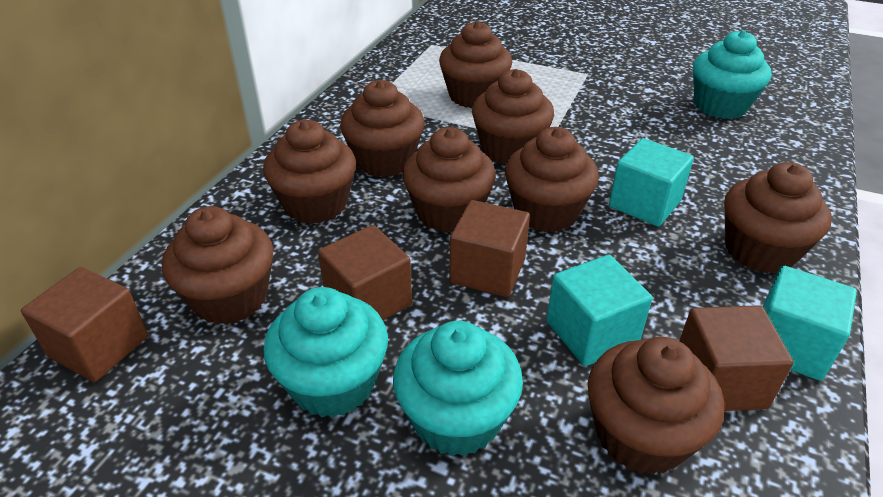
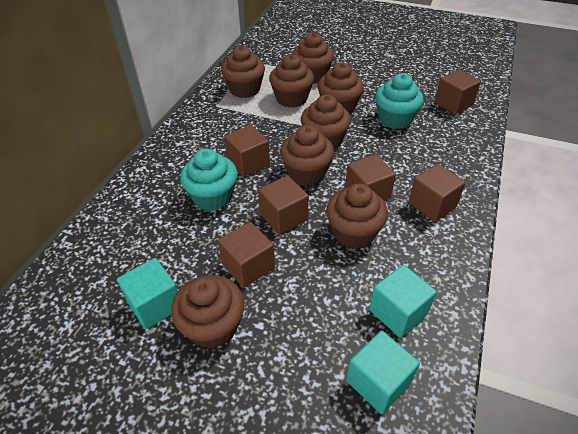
brown cube: 4 -> 6
brown cupcake: 9 -> 8
turquoise cupcake: 3 -> 2

